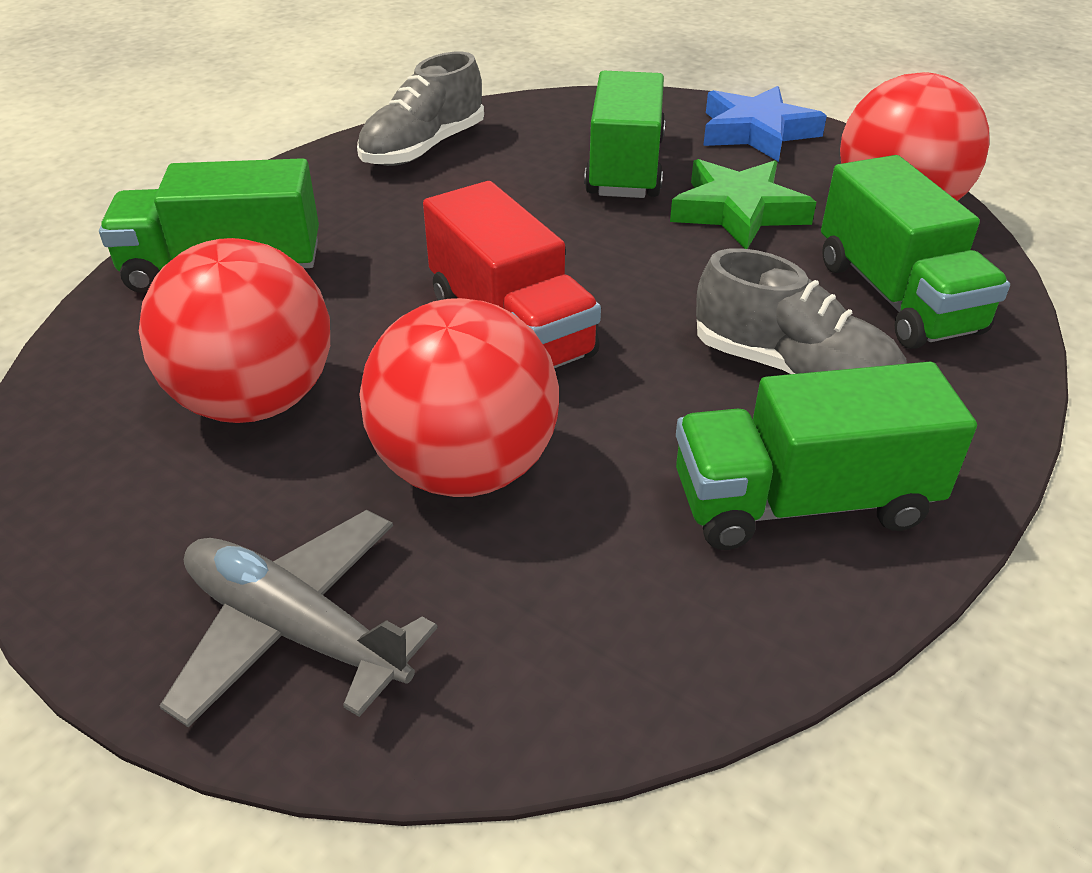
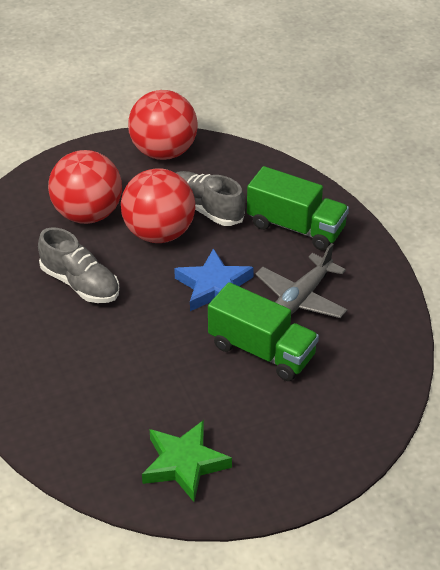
green truck: 4 -> 2
red truck: 1 -> 0

